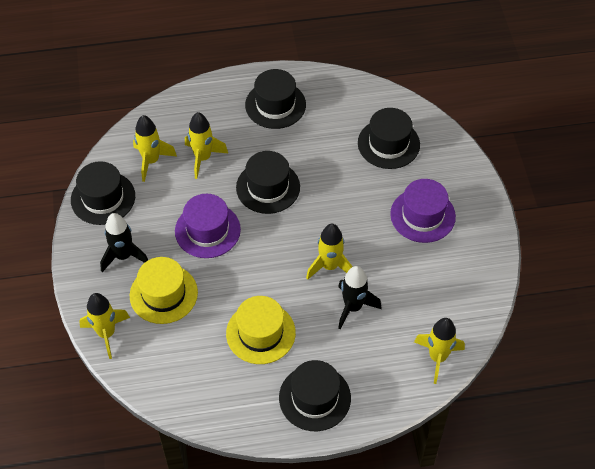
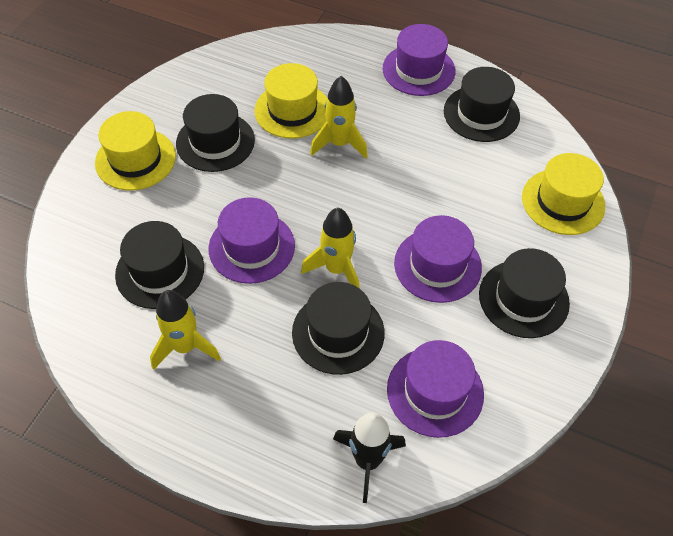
black rocket: 2 -> 1
purple hat: 2 -> 4
yellow hat: 2 -> 3
yellow rocket: 5 -> 3

